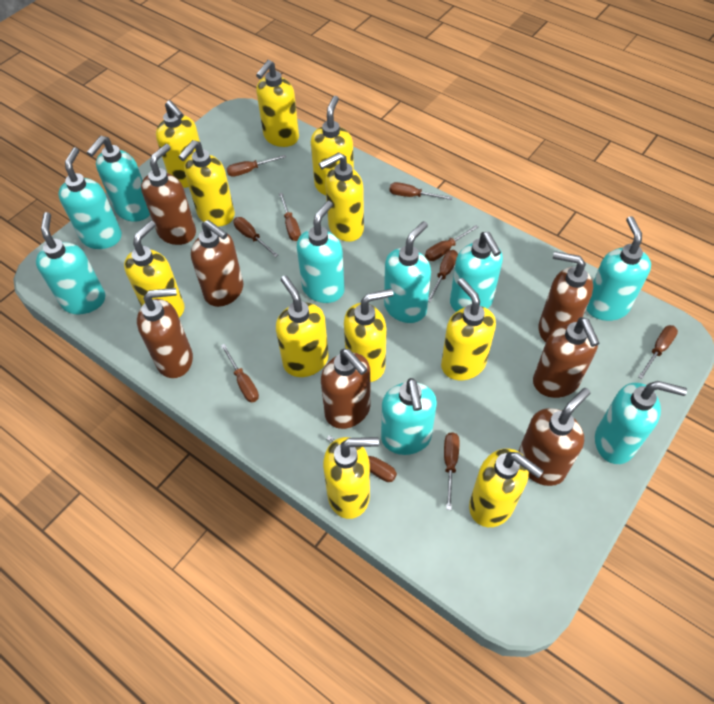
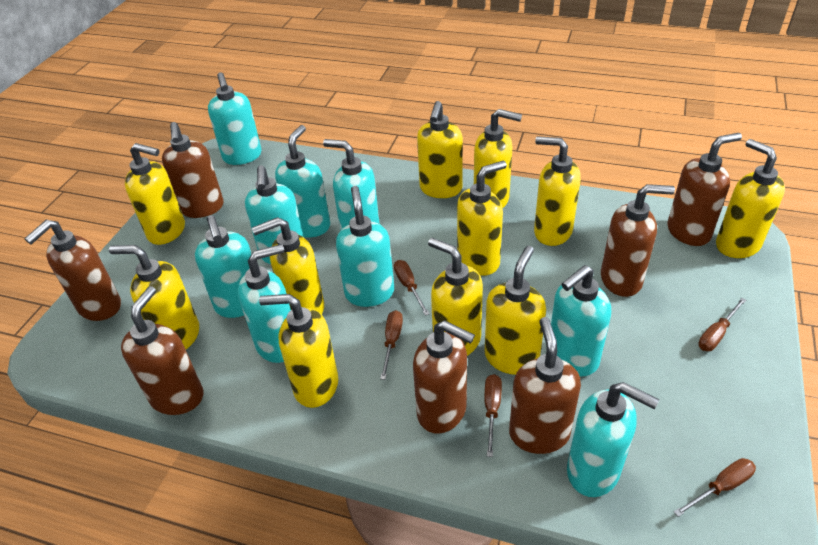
brown screwdriver: 10 -> 5

